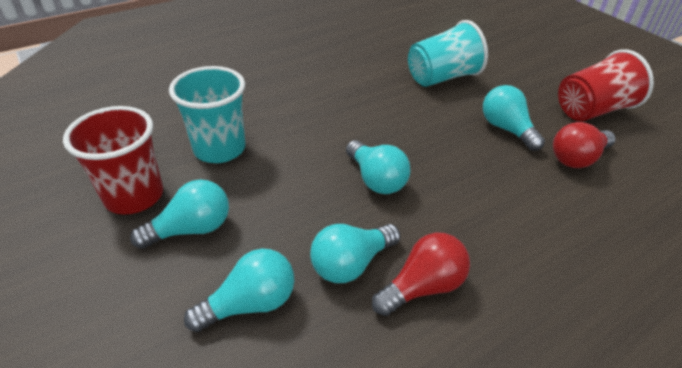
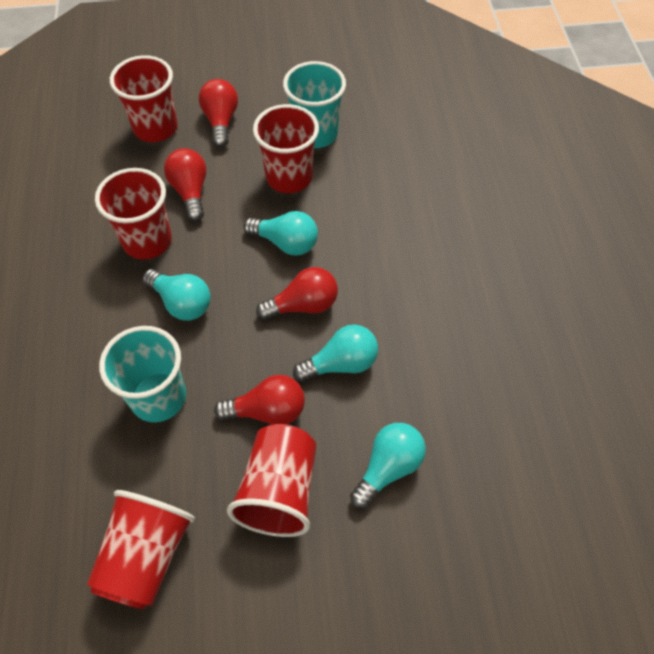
red cup: 2 -> 5
red light bulb: 2 -> 4
turquoise light bulb: 5 -> 4

